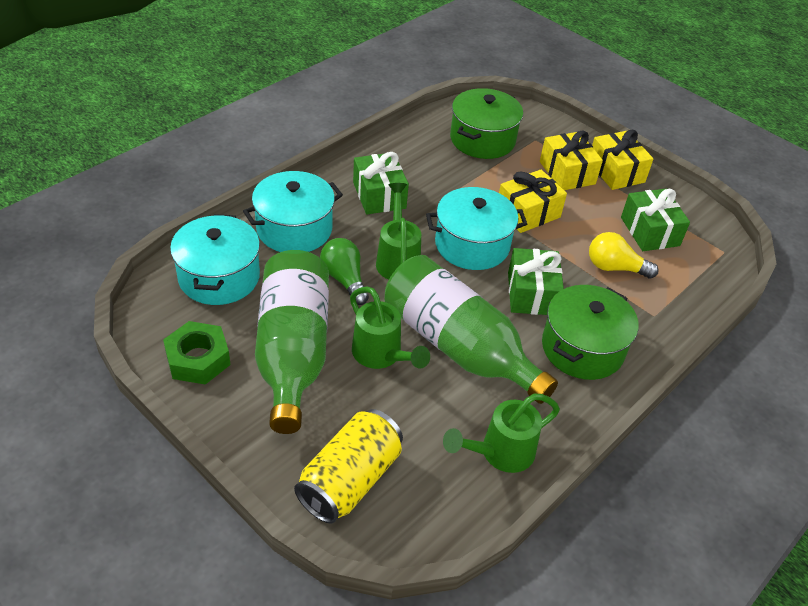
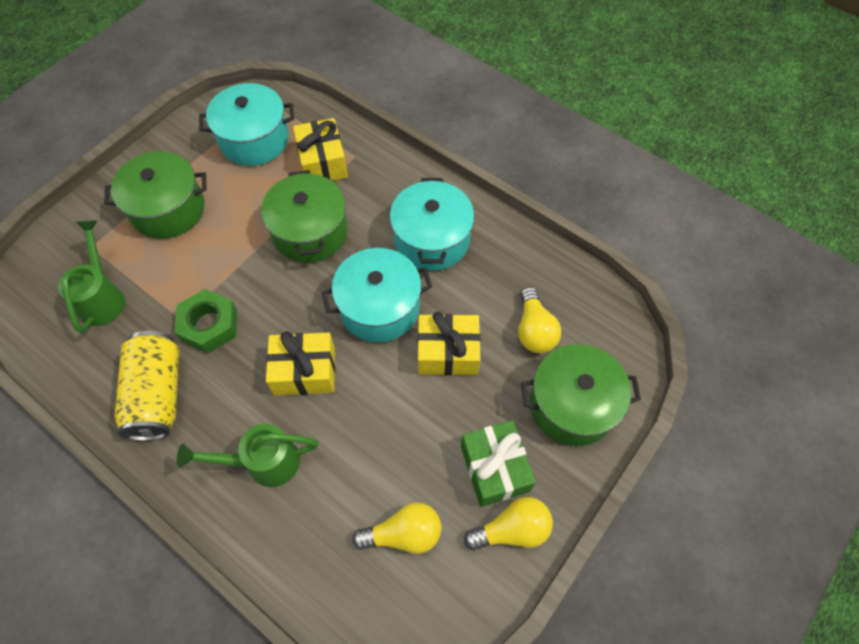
green bottle: 2 -> 0
green gift: 3 -> 1
green light bulb: 1 -> 0
green pot: 2 -> 3
green watering can: 3 -> 2
yellow light bulb: 1 -> 3

